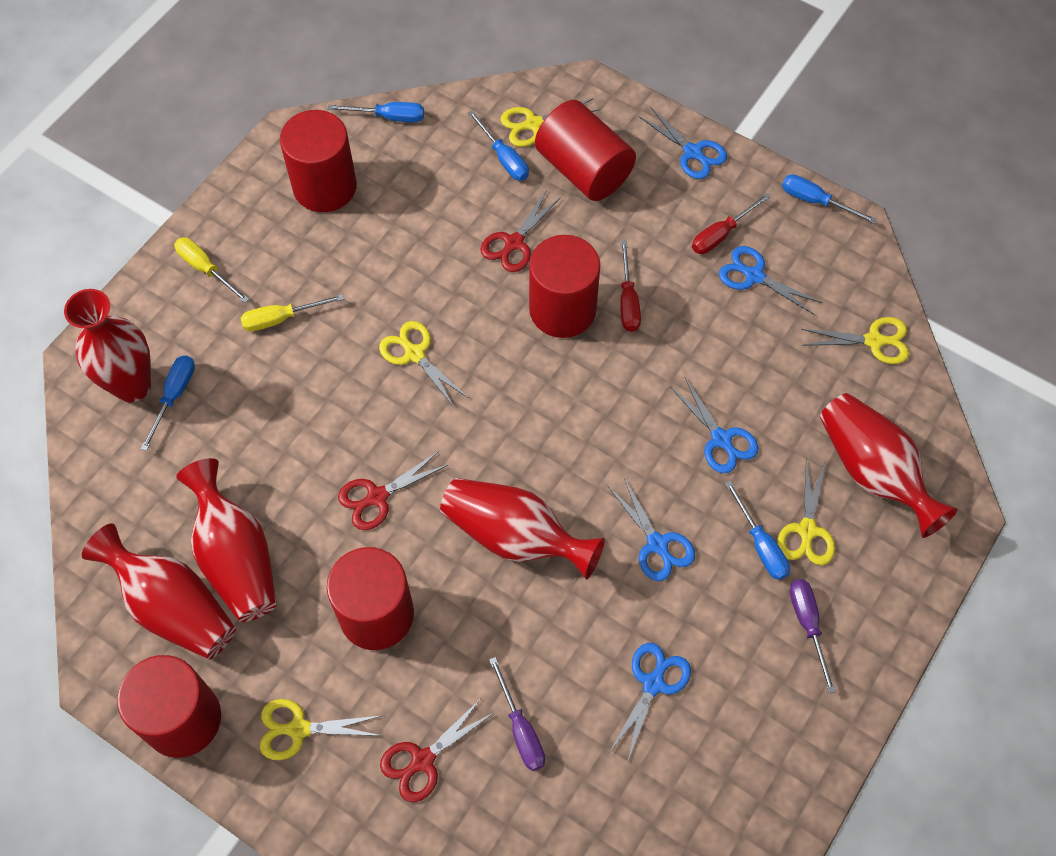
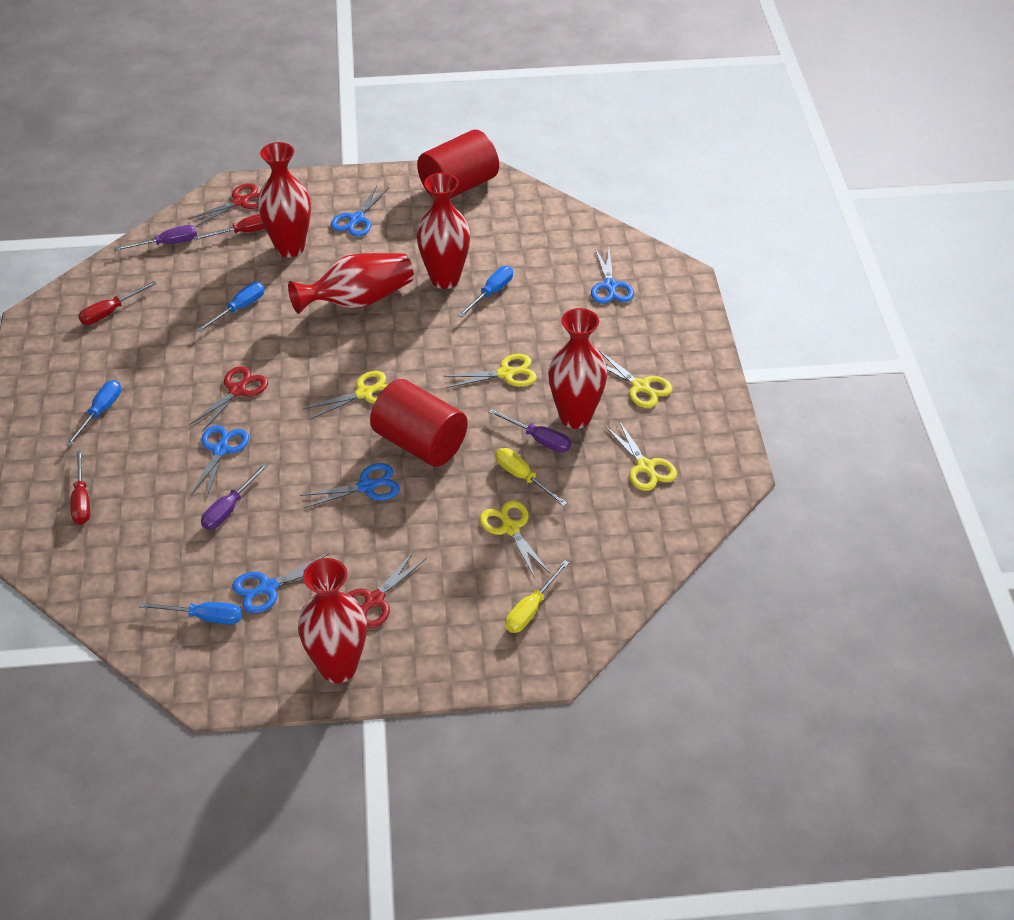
blue screwdriver: 5 -> 4
purple screwdriver: 2 -> 3
red cylinder: 5 -> 2
red screwdriver: 2 -> 3

